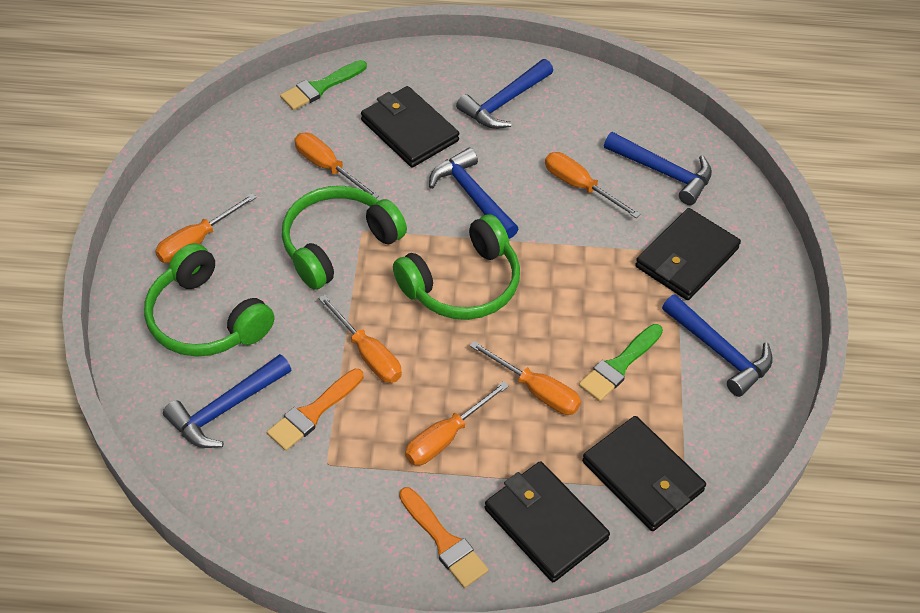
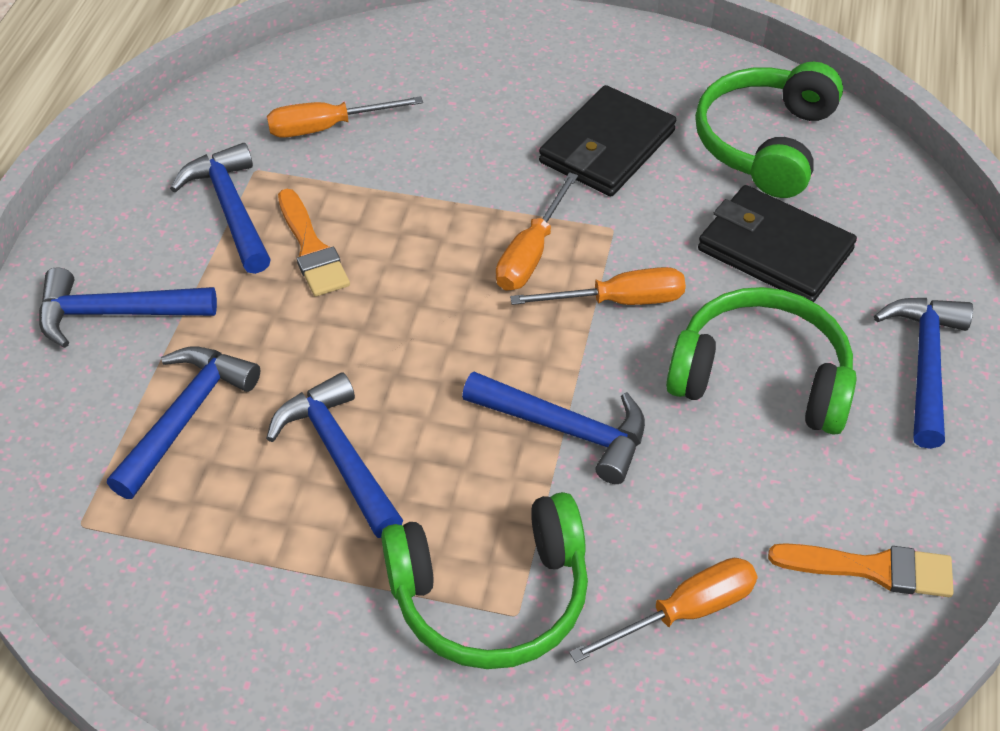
black wallet: 4 -> 2
blue hammer: 5 -> 6
green brush: 2 -> 0
orange screwdriver: 6 -> 4

